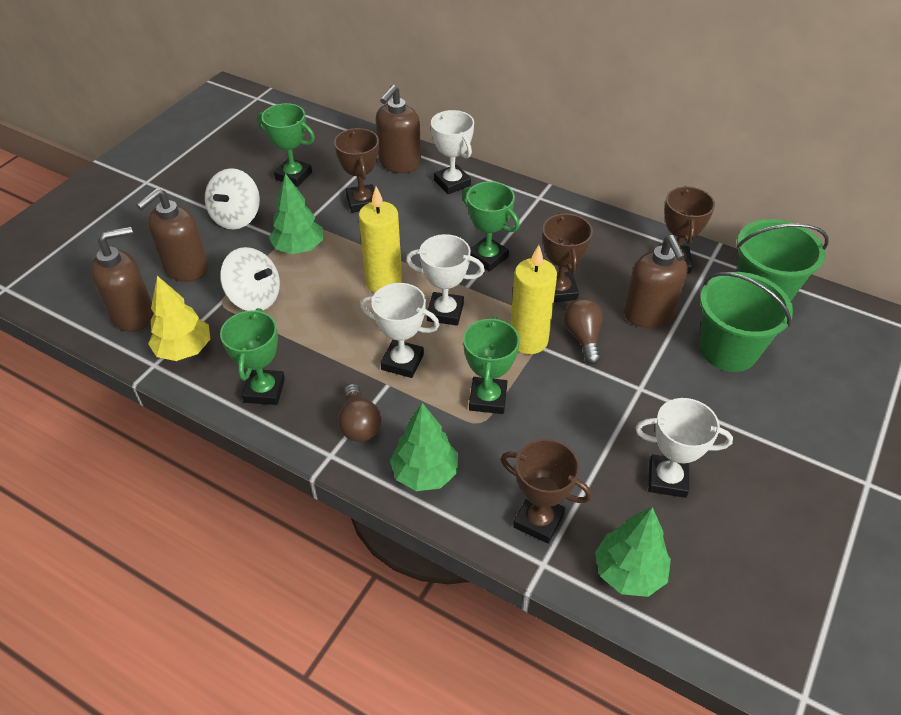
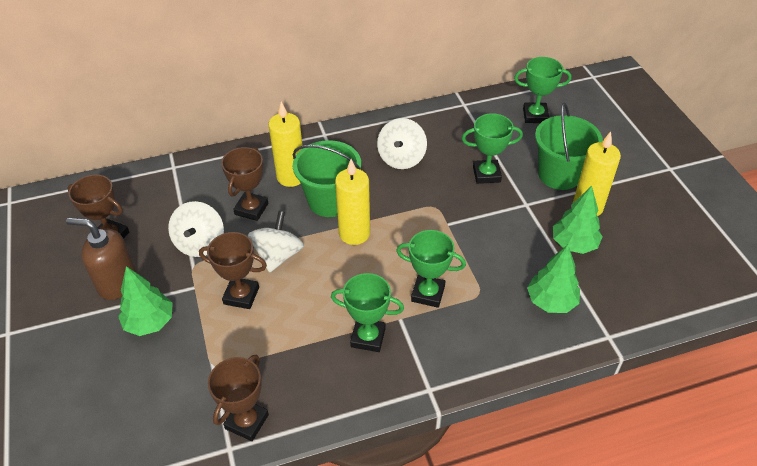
brown light bulb: 2 -> 0
brown soap dispenser: 4 -> 1
white spinning top: 2 -> 3
white trophy: 4 -> 0
yellow candle: 2 -> 3
yellow tree: 1 -> 0

